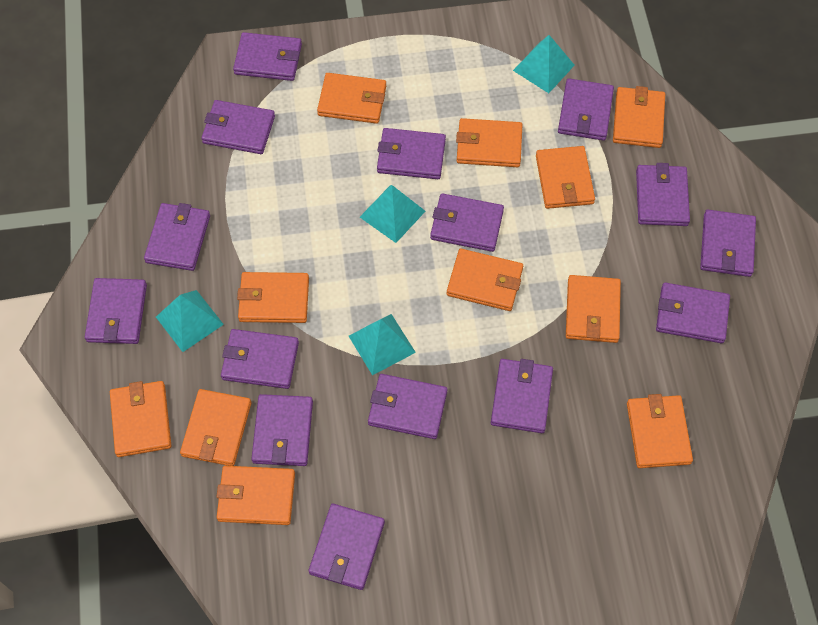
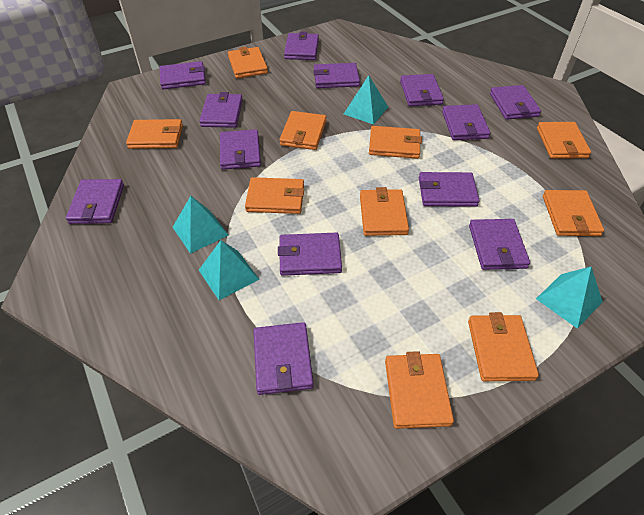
orange wallet: 11 -> 10
purple wallet: 15 -> 13

